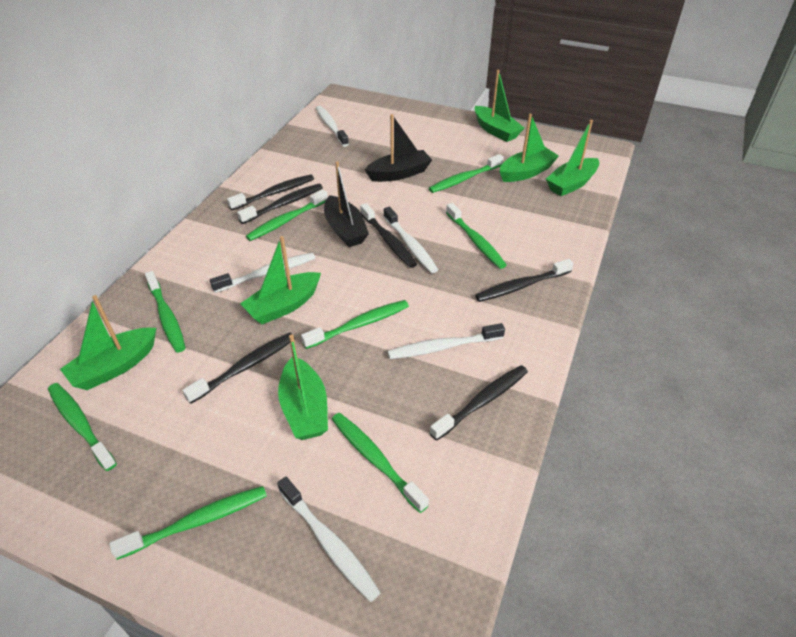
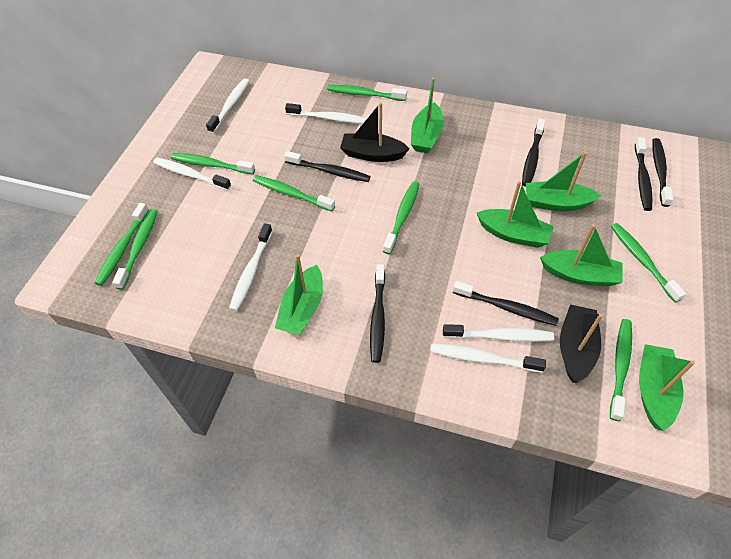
white toothbrush: 5 -> 6

